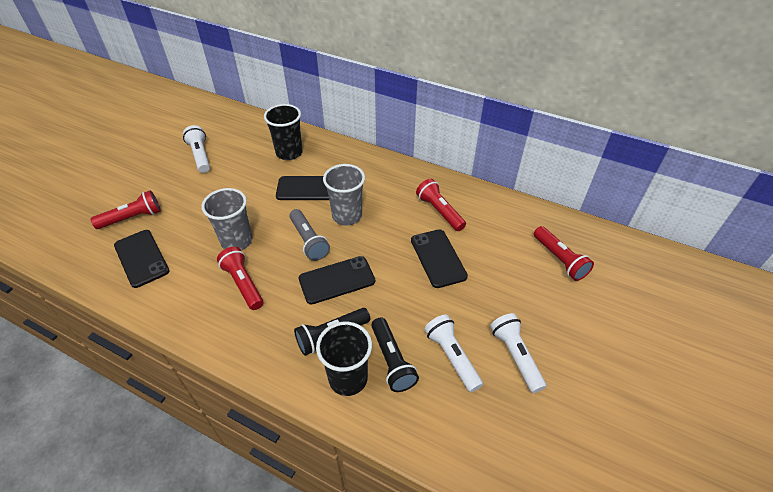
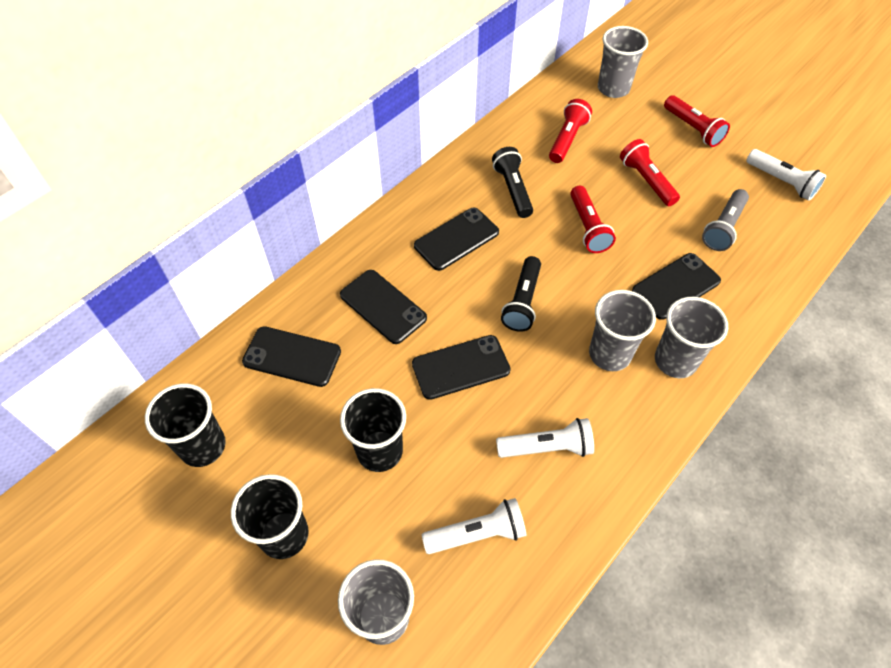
black cup: 2 -> 3
black phone: 4 -> 5
grey cup: 2 -> 4

